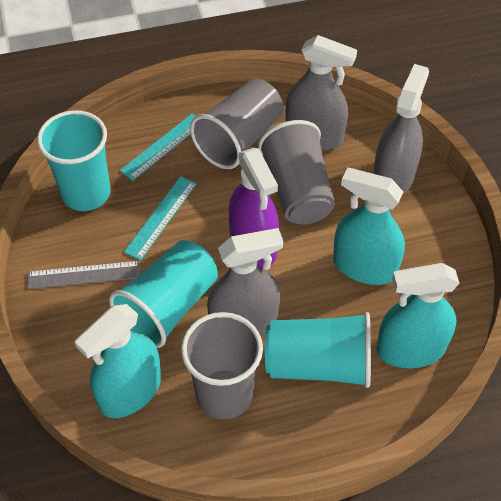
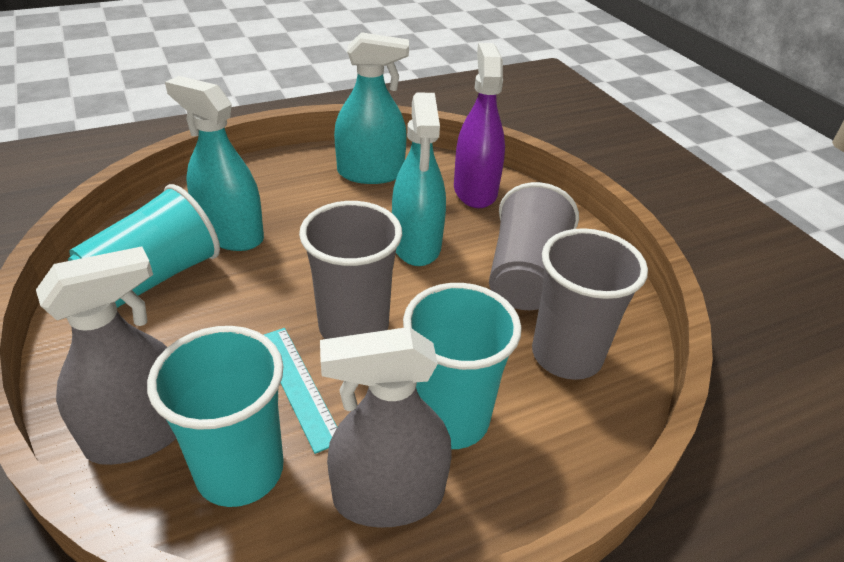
grey ruler: 1 -> 0
grey spray bottle: 3 -> 2
turquoise ruler: 2 -> 1

